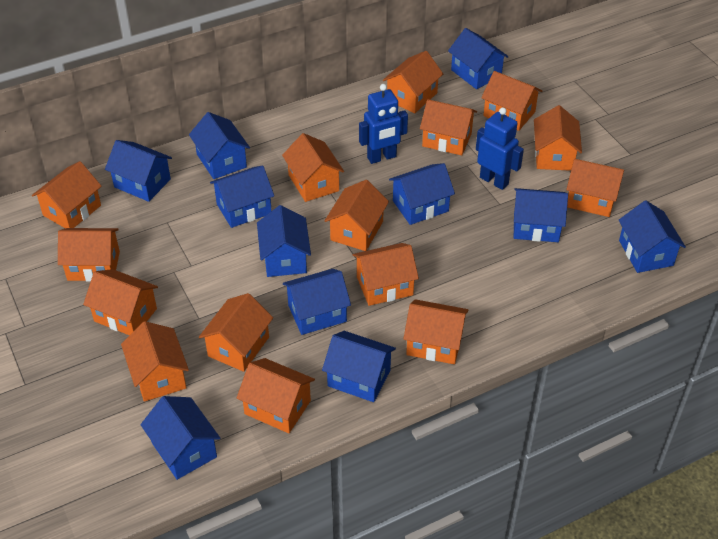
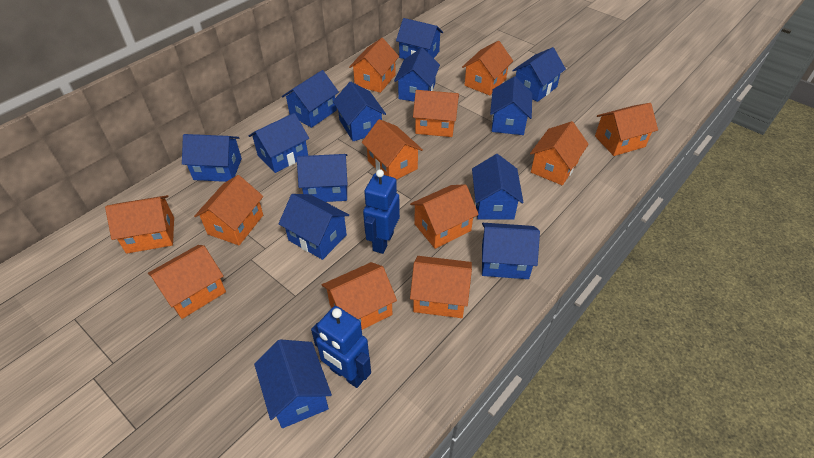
blue house: 11 -> 13
orange house: 15 -> 12

